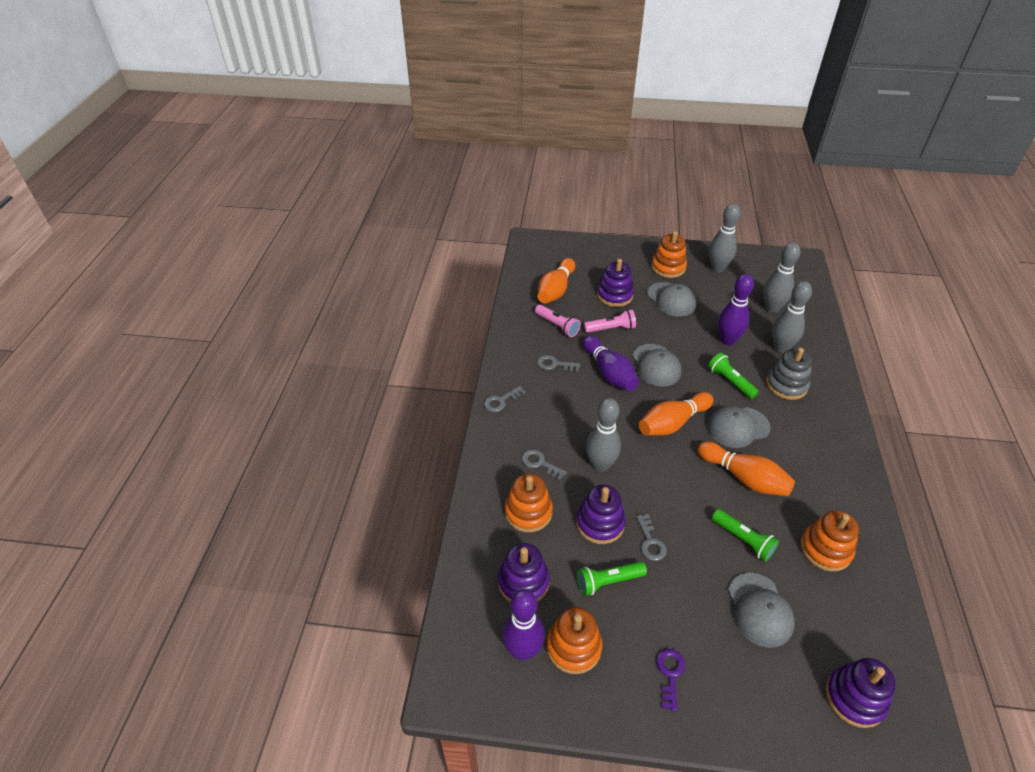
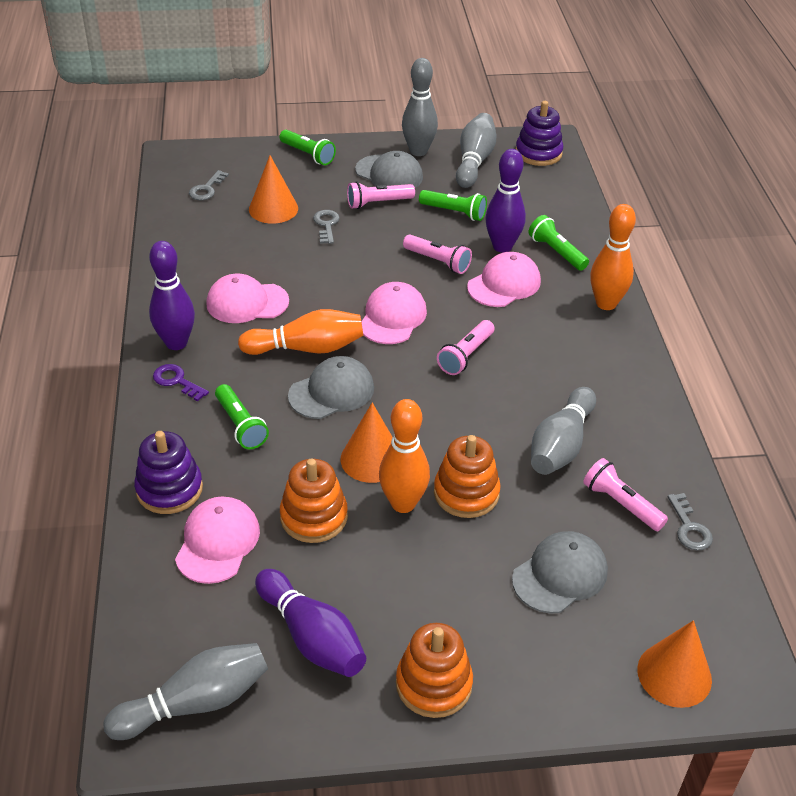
green flashlight: 3 -> 4
grey cap: 4 -> 3
grey key: 4 -> 3
grey stacking toy: 1 -> 0
orange cone: 0 -> 3
orange stacking toy: 4 -> 3
pink cap: 0 -> 4
pink flashlight: 2 -> 4
purple stacking toy: 4 -> 2

